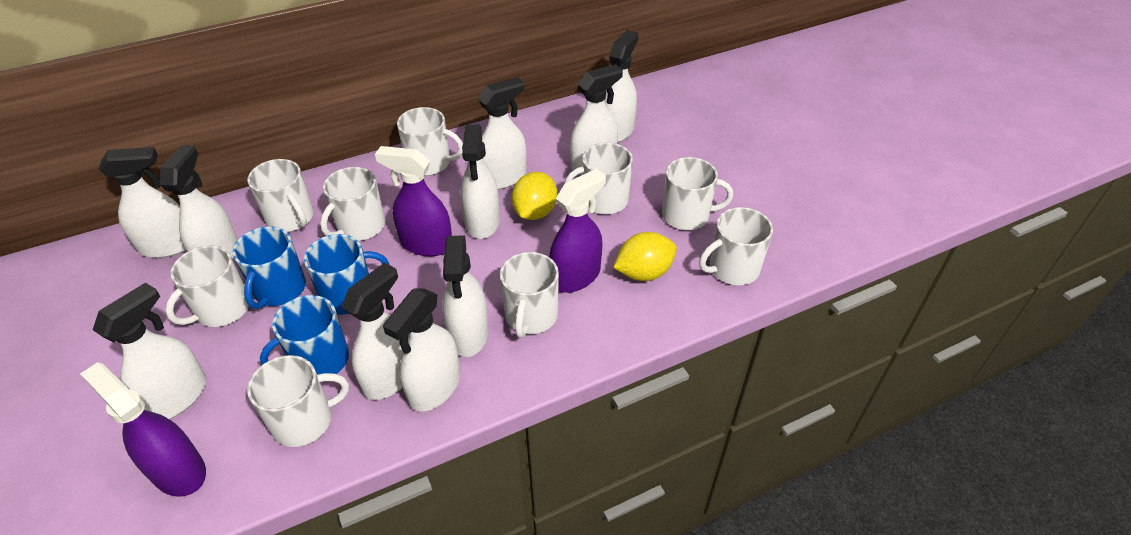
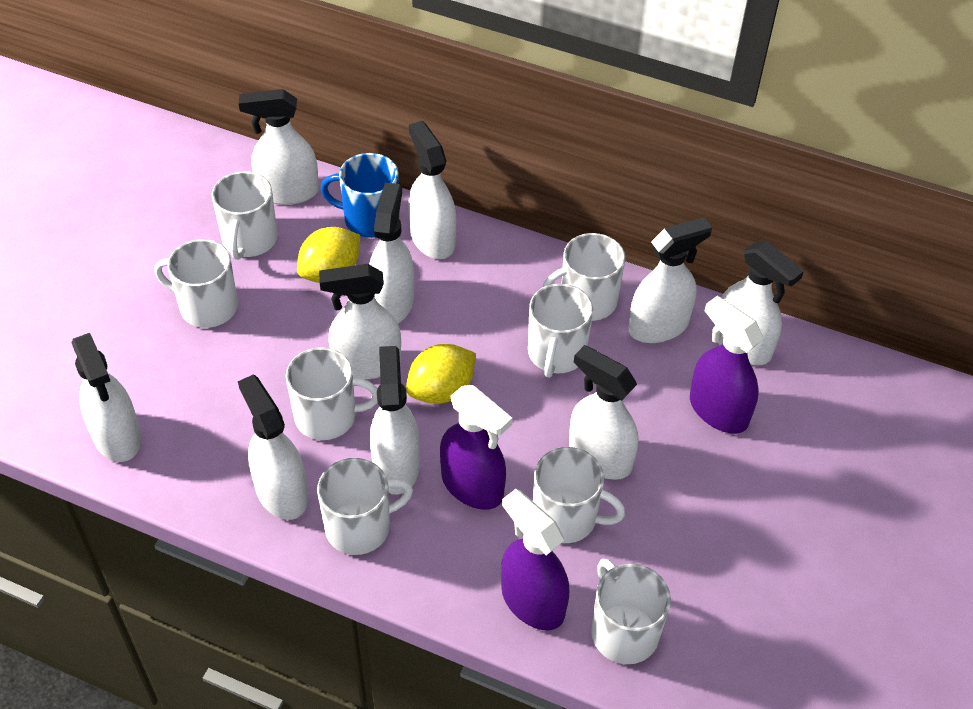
blue mug: 3 -> 1
white mug: 9 -> 8

